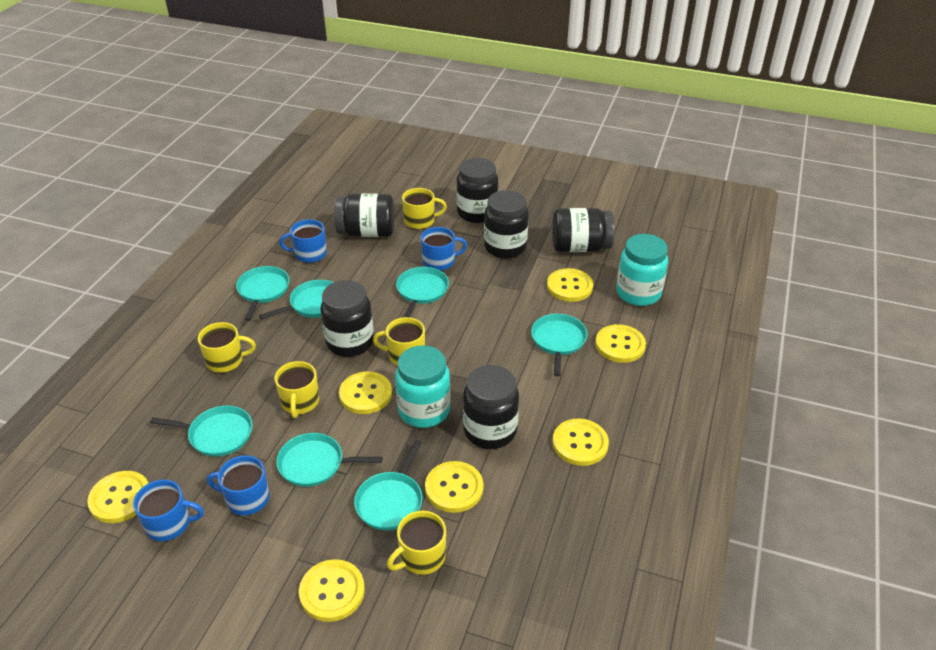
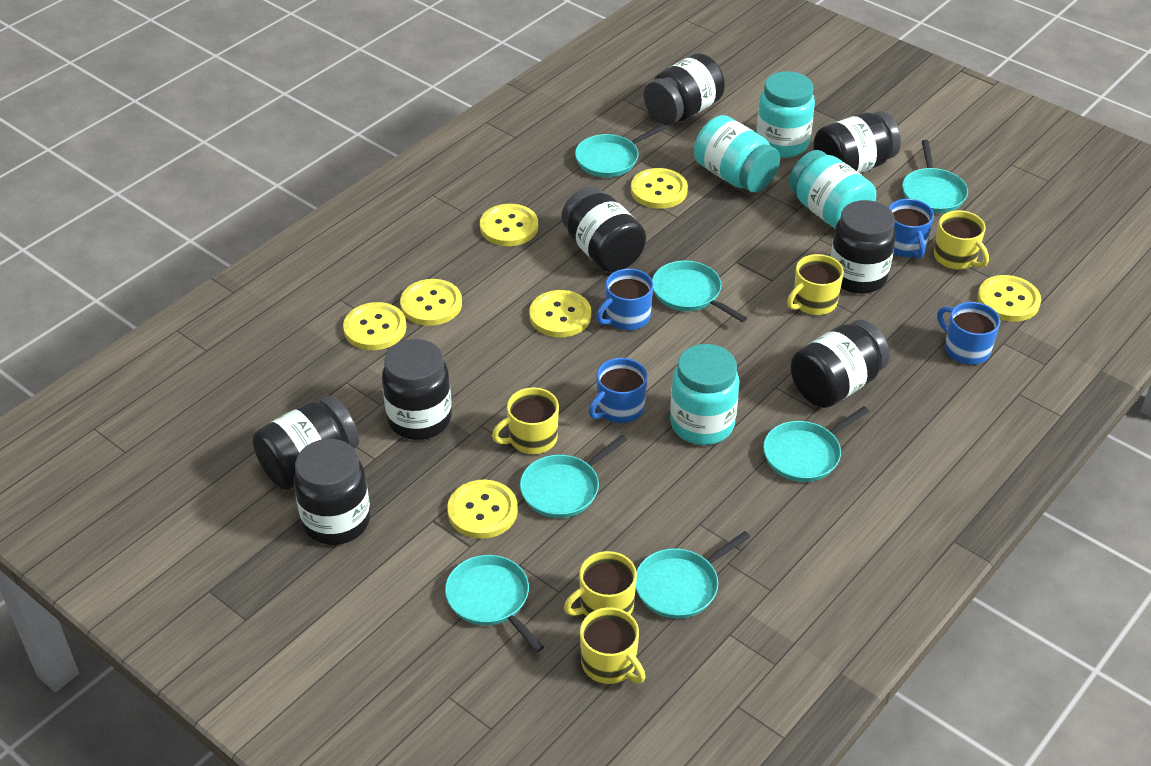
black jar: 6 -> 8
turquoise jar: 2 -> 4

